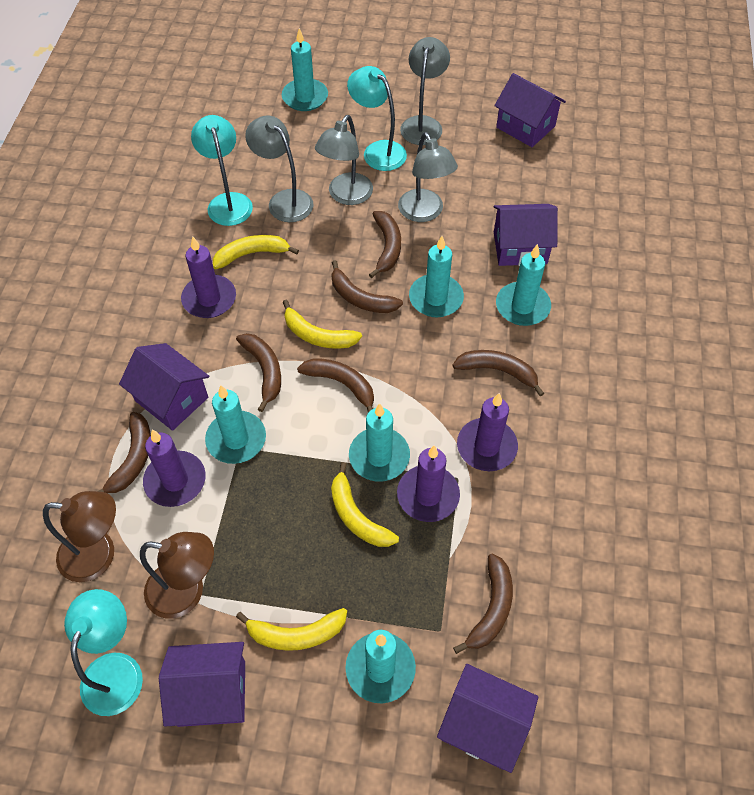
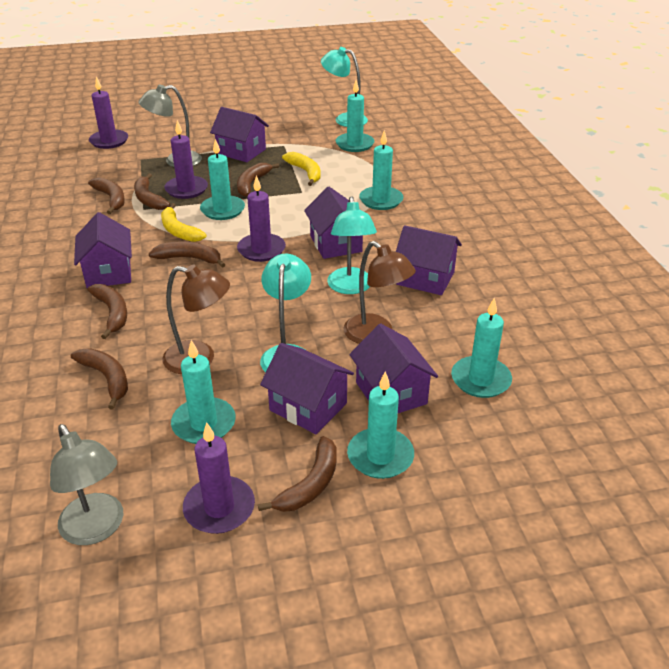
grey lamp: 4 -> 2
purple house: 5 -> 6
yellow banana: 4 -> 2

